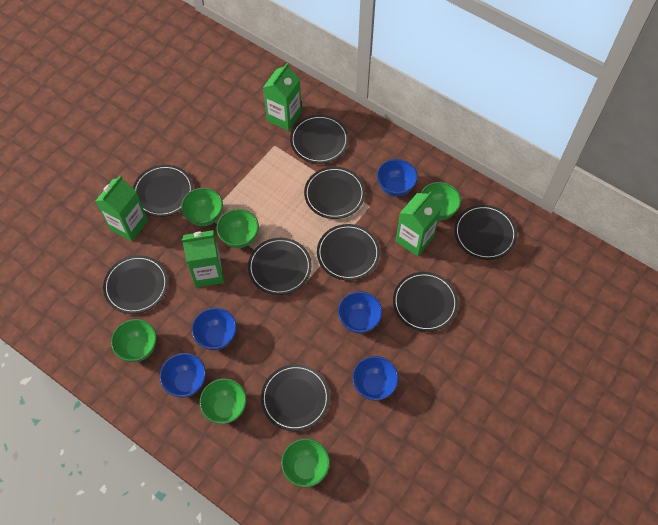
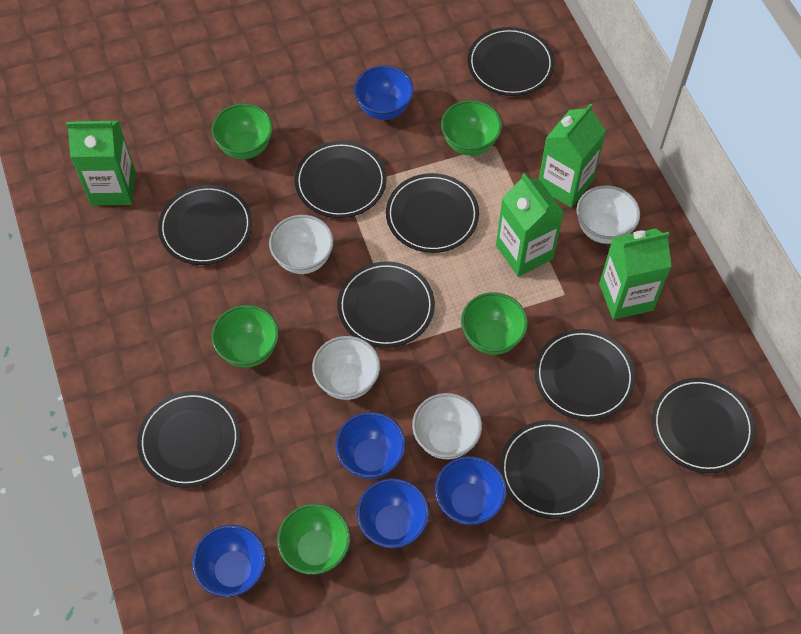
green bowl: 6 -> 5
white bowl: 0 -> 4

